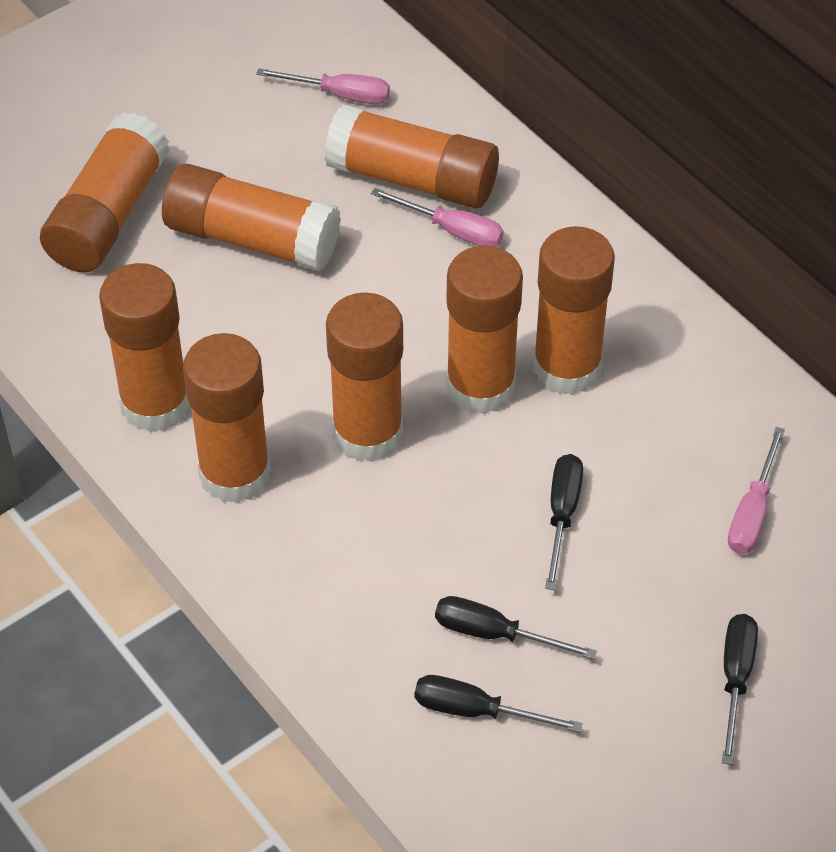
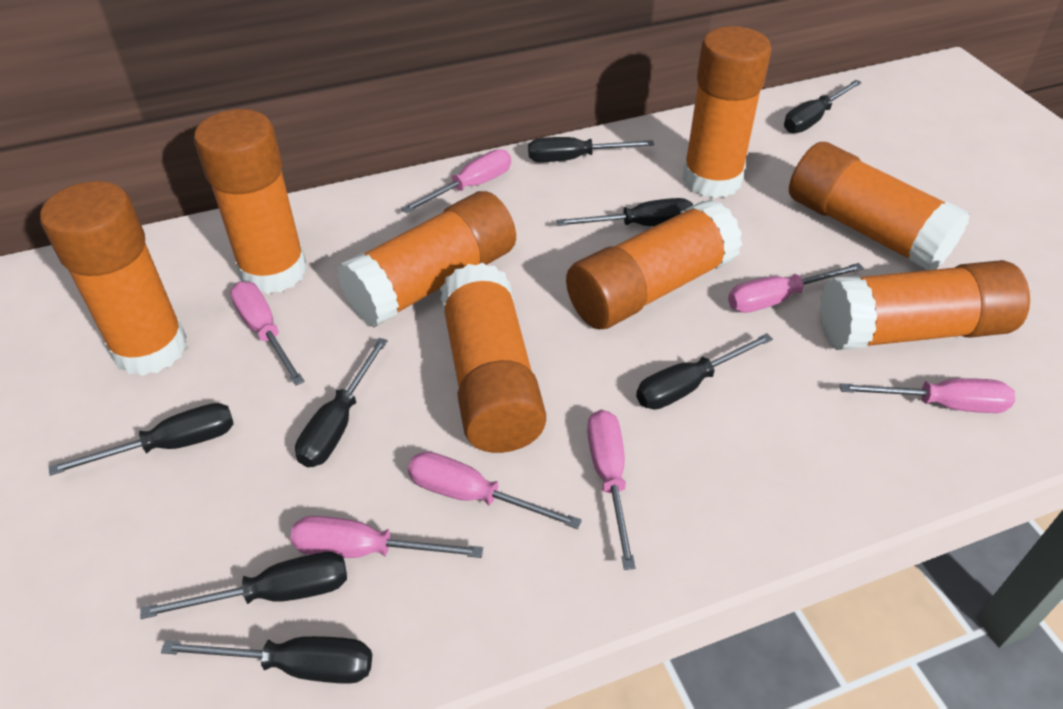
black screwdriver: 4 -> 8
pink screwdriver: 3 -> 7

